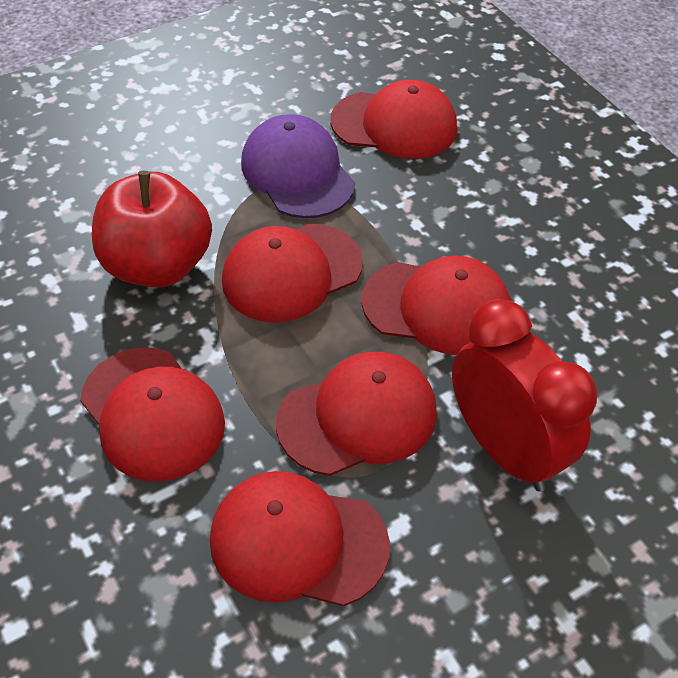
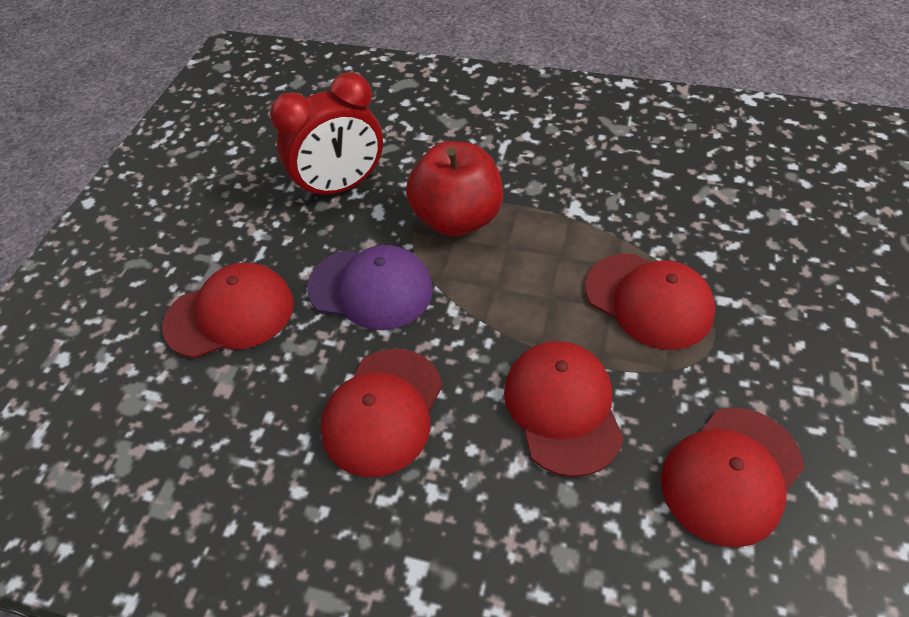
red cap: 6 -> 5

